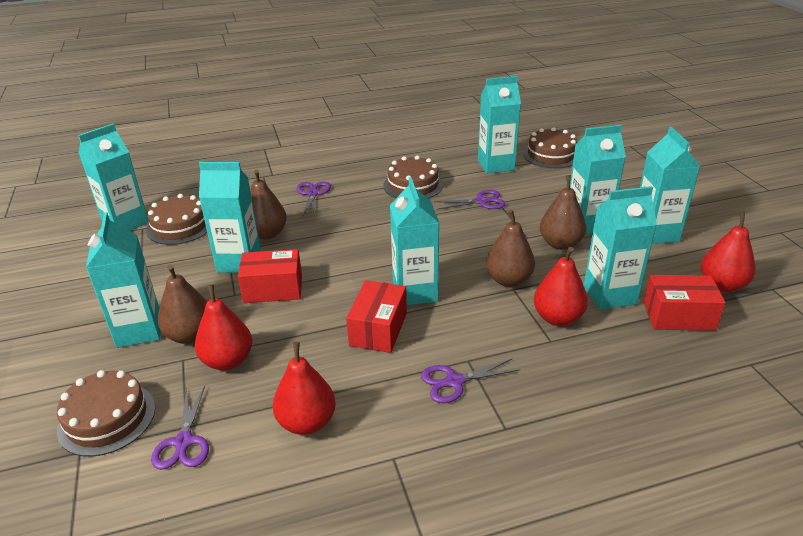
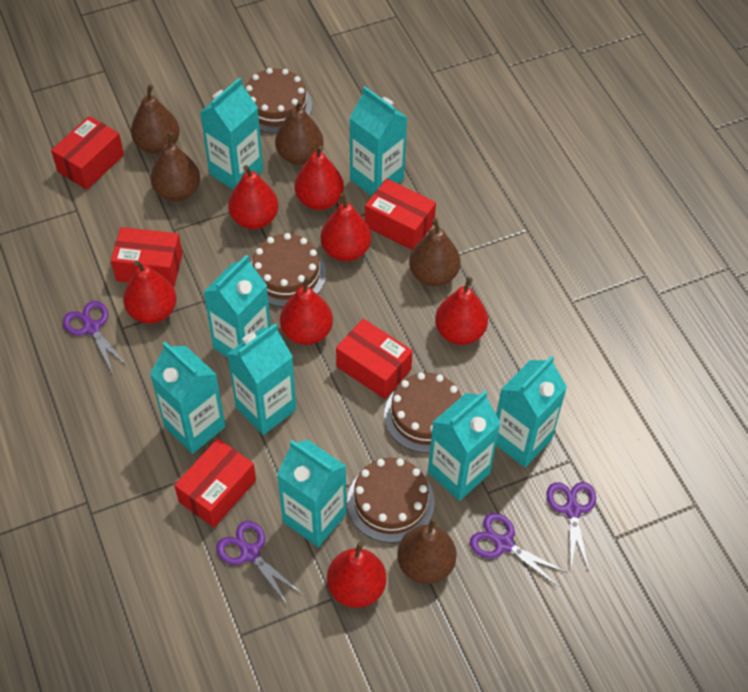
brown pear: 4 -> 5
red box: 3 -> 5
red pear: 4 -> 7

